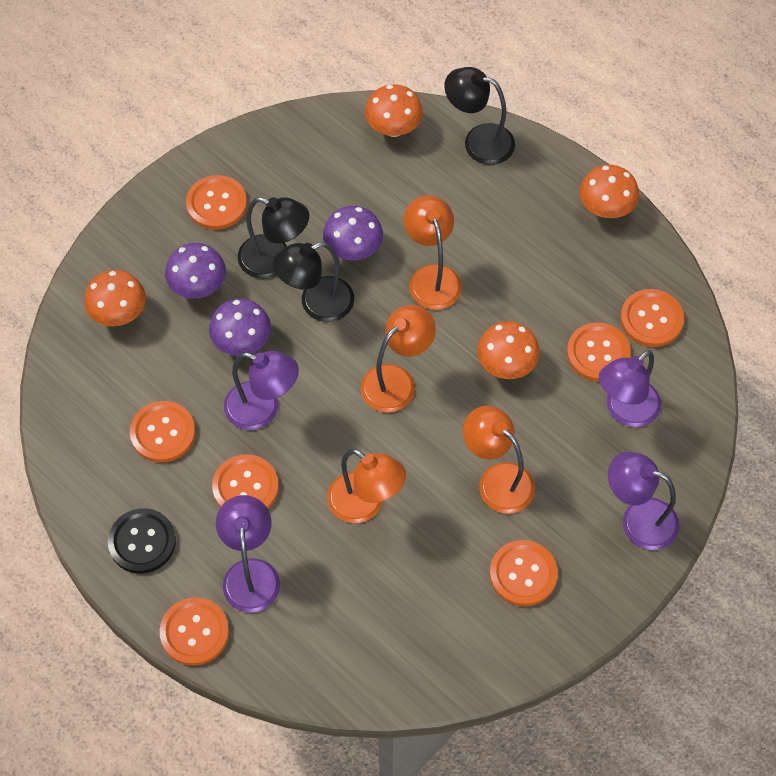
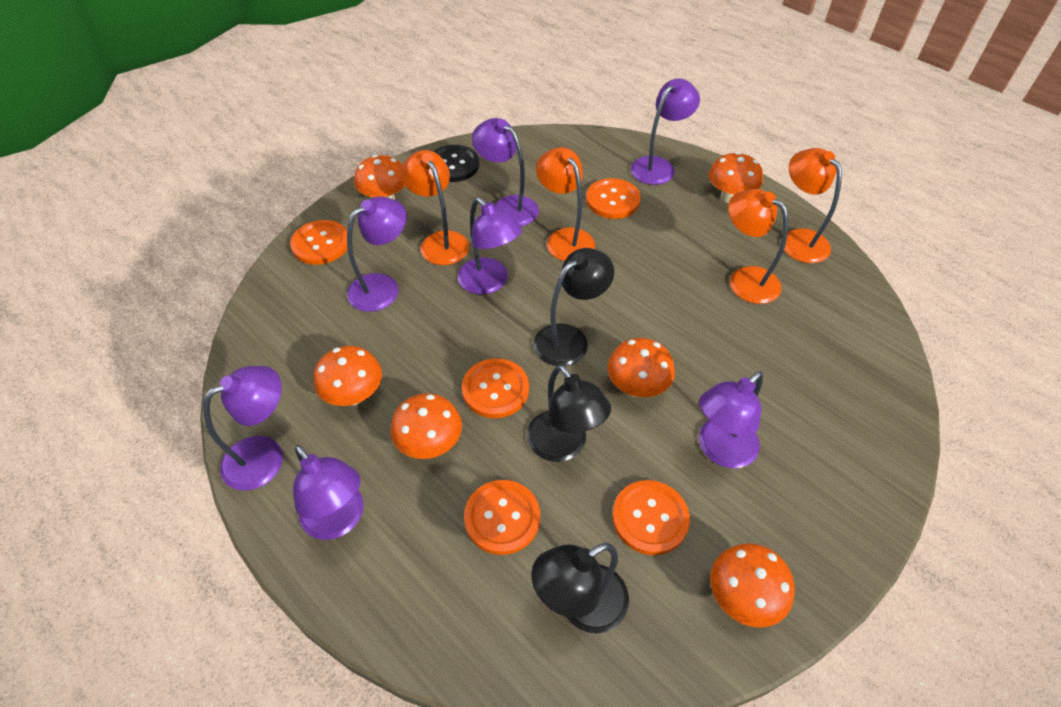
orange button: 7 -> 5
orange mushroom: 4 -> 6
purple lamp: 4 -> 7
purple mushroom: 3 -> 0

